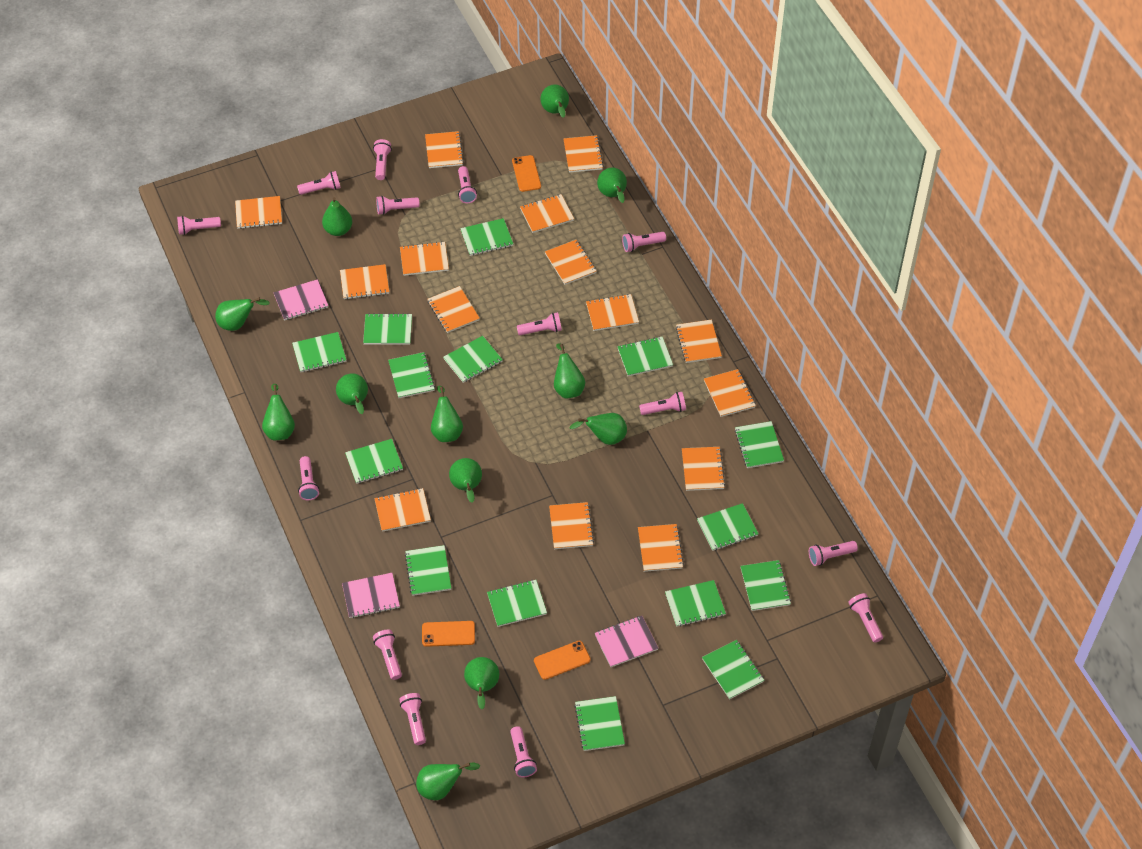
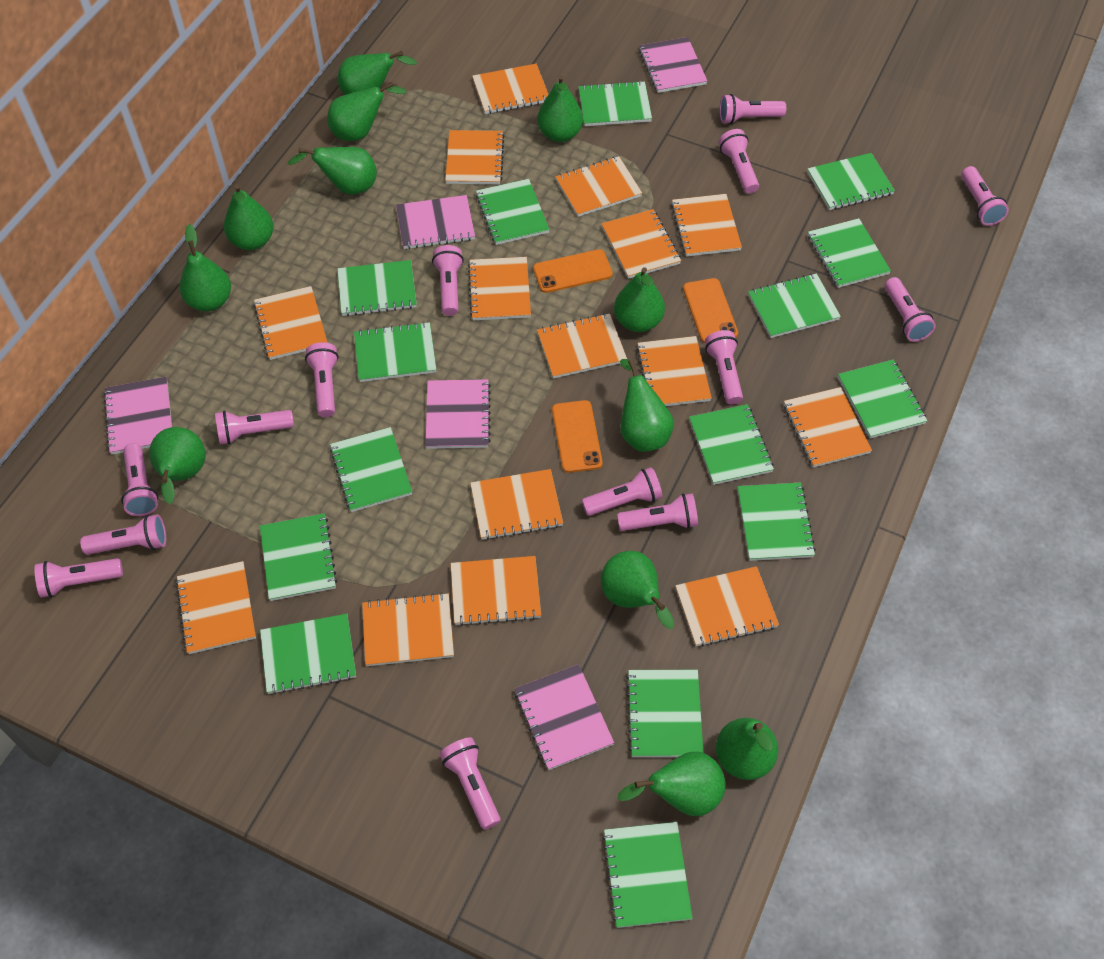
pink notebook: 3 -> 5

